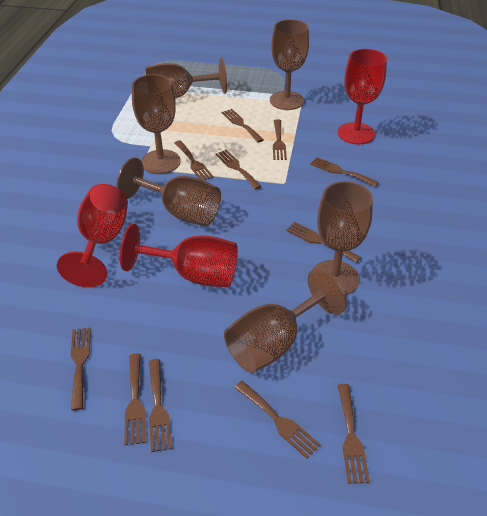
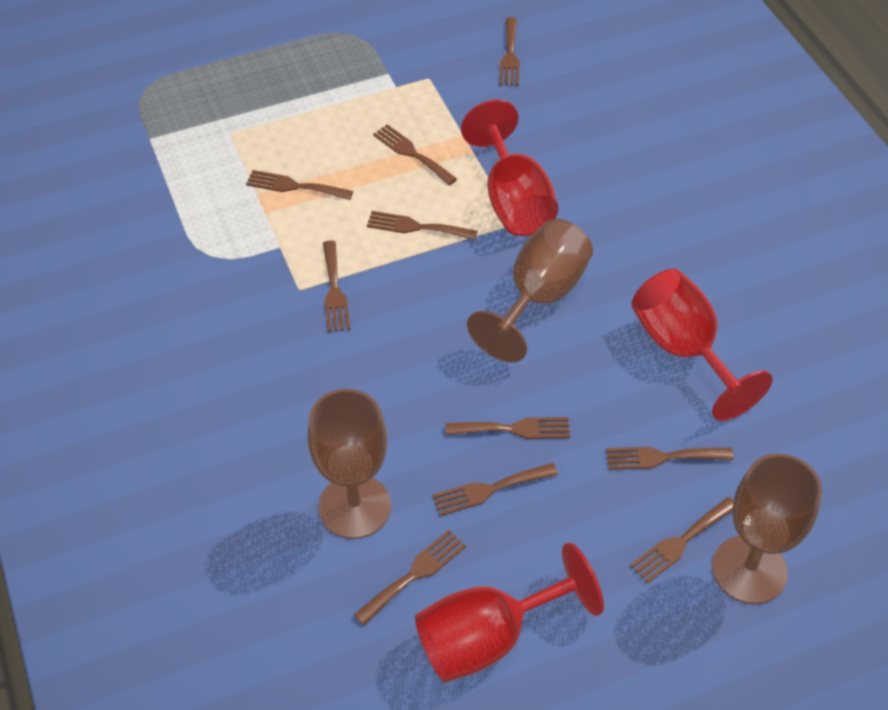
brown fork: 11 -> 10
brown goblet: 6 -> 3

